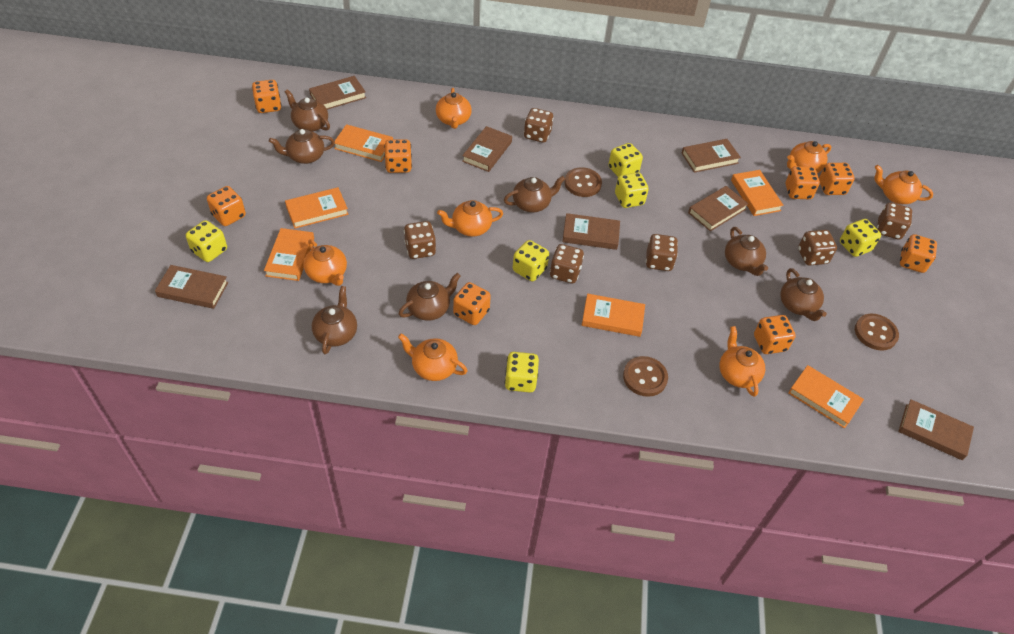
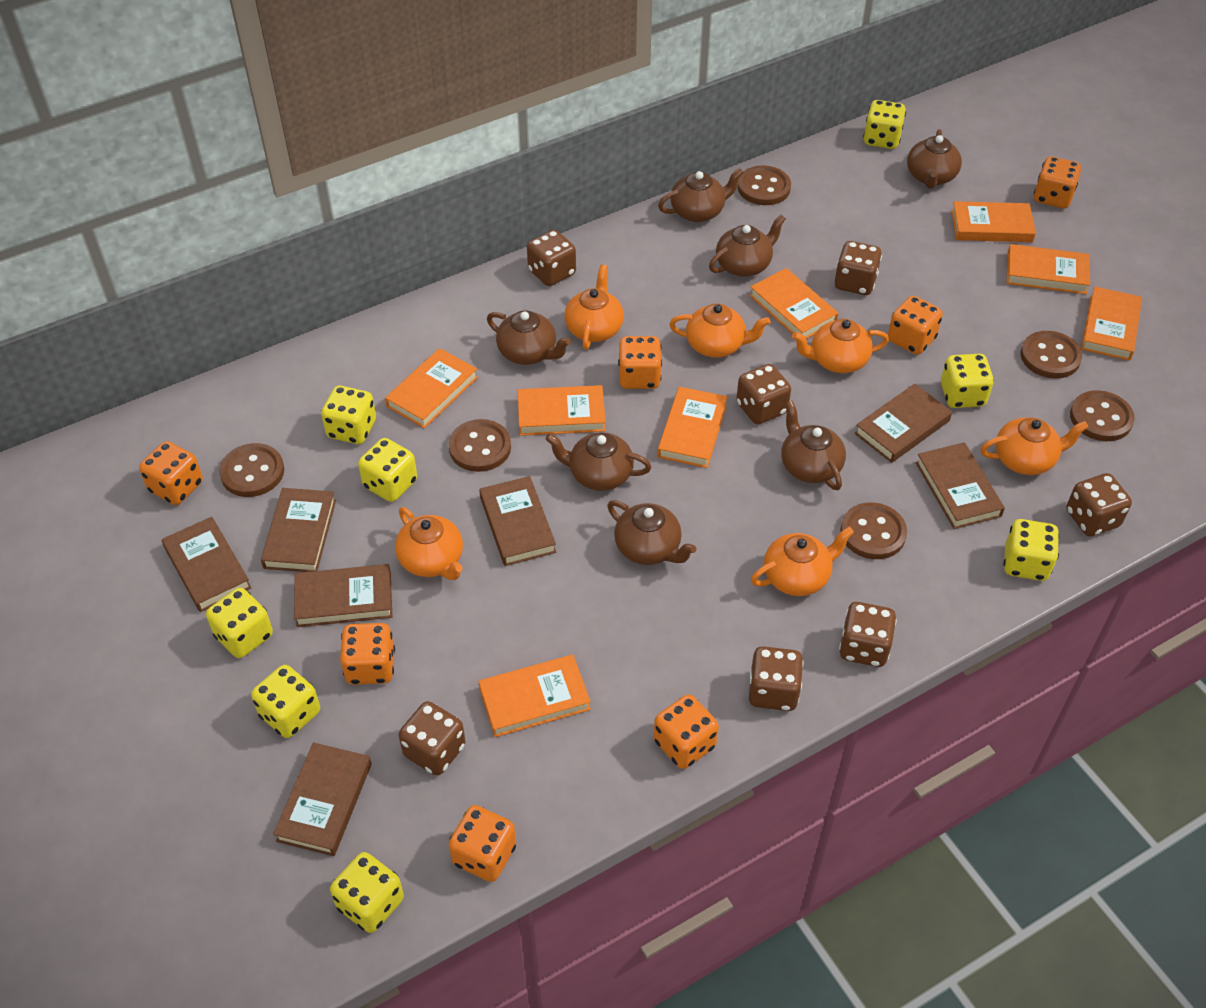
brown button: 3 -> 6
brown dice: 6 -> 7
orange book: 6 -> 8
orange dice: 8 -> 7
orange teapot: 7 -> 6
yellow dice: 6 -> 8

